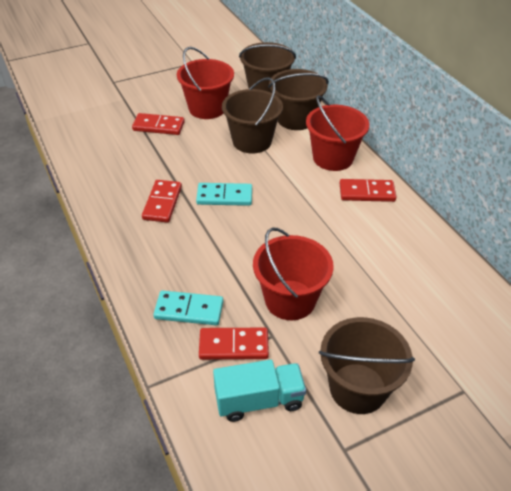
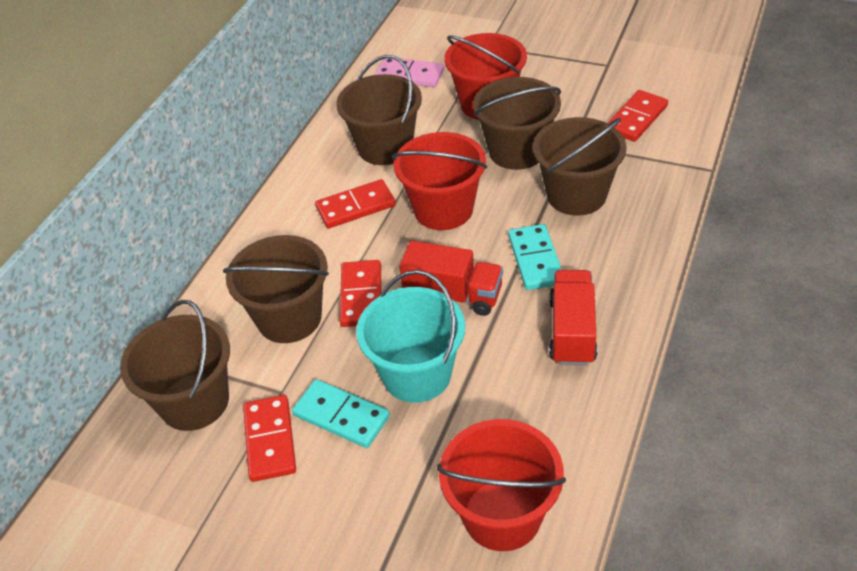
brown bucket: 4 -> 5
pink domino: 0 -> 1
red truck: 0 -> 2
turquoise bucket: 0 -> 1
turquoise truck: 1 -> 0

